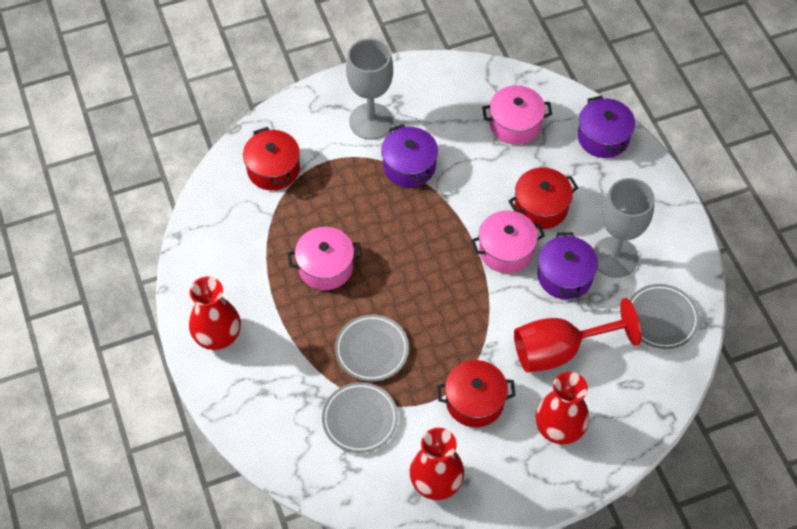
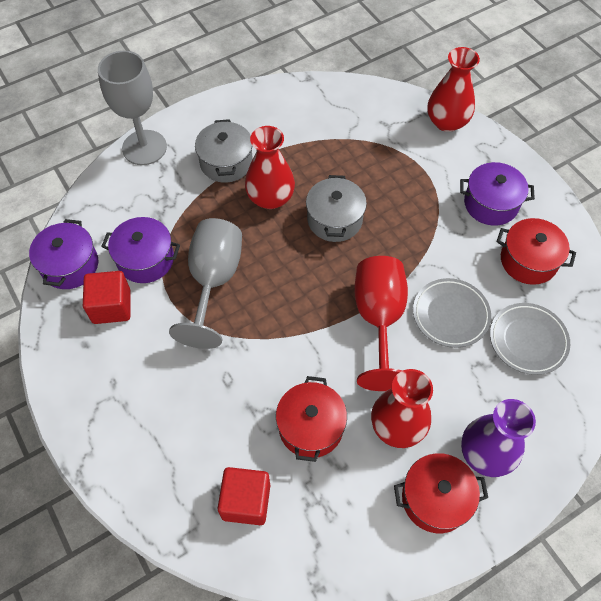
grey plate: 3 -> 2
grey pot: 0 -> 2
pink pot: 3 -> 0
purple vase: 0 -> 1
red cube: 0 -> 2

